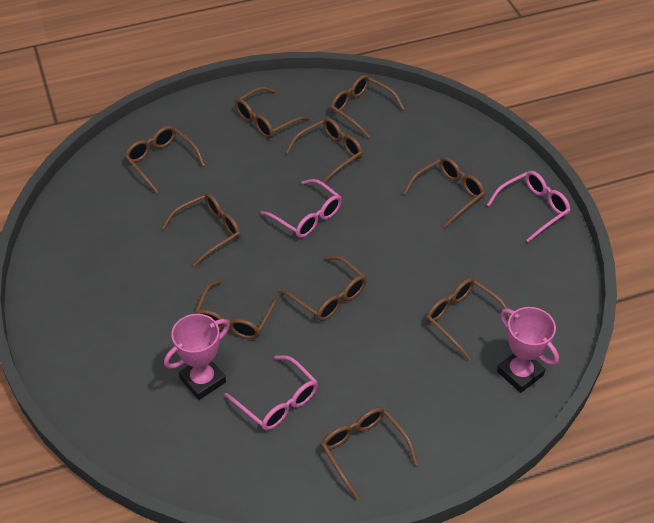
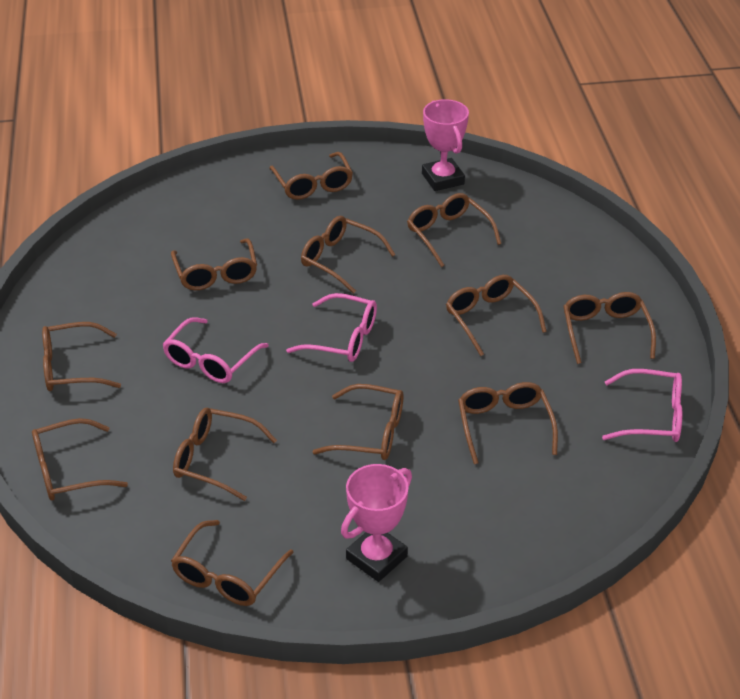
brown glasses: 10 -> 12

